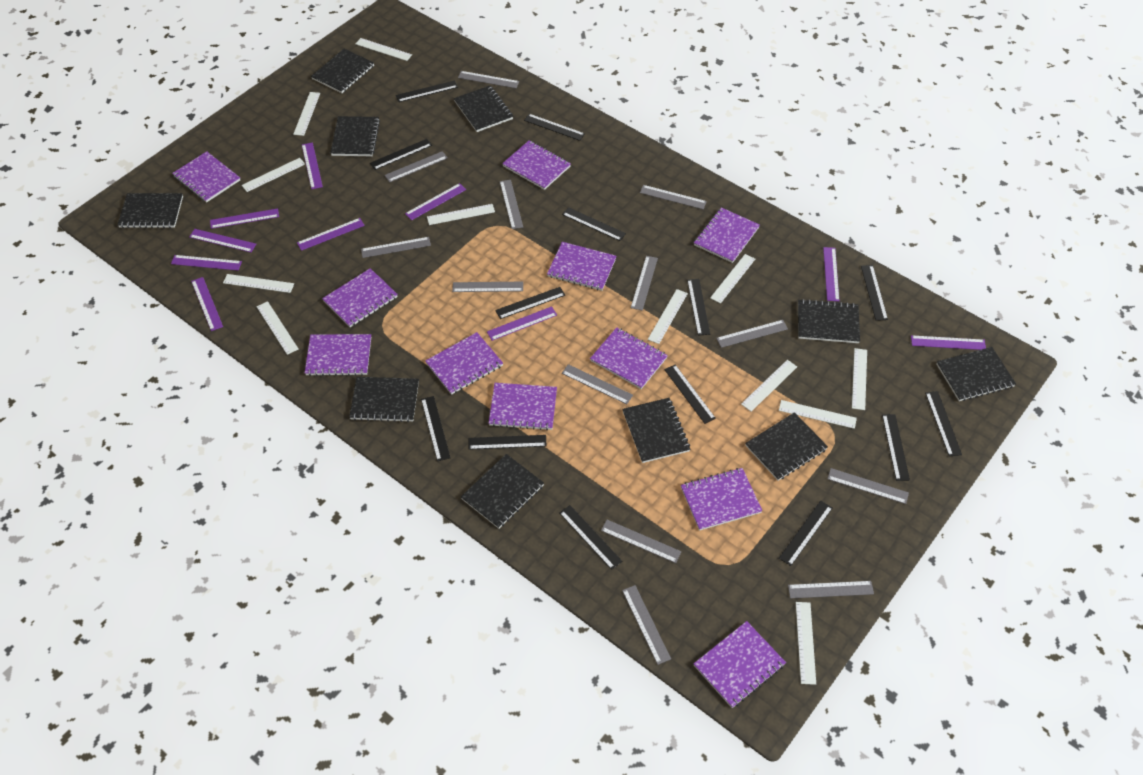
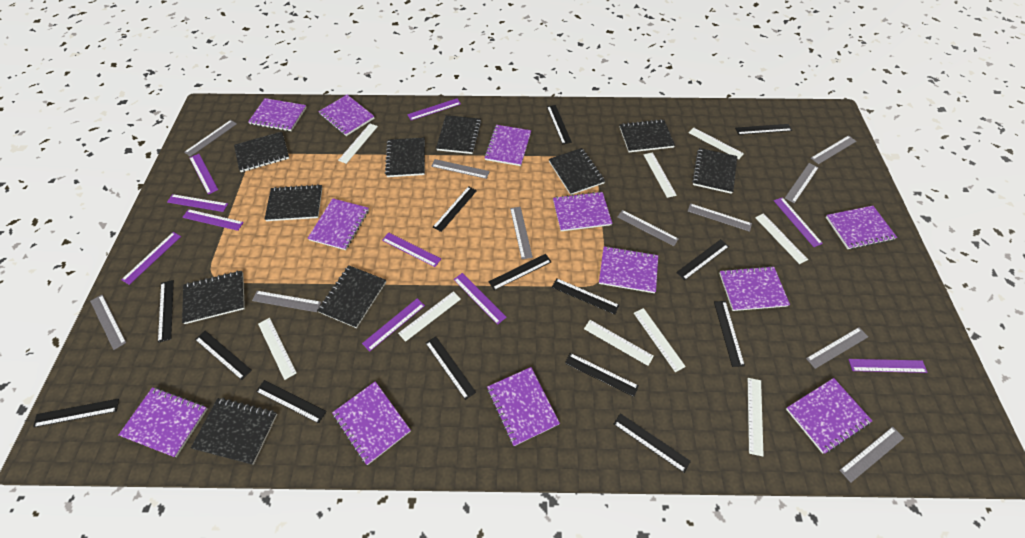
grey ruler: 13 -> 11
purple notebook: 11 -> 12
white ruler: 12 -> 9

